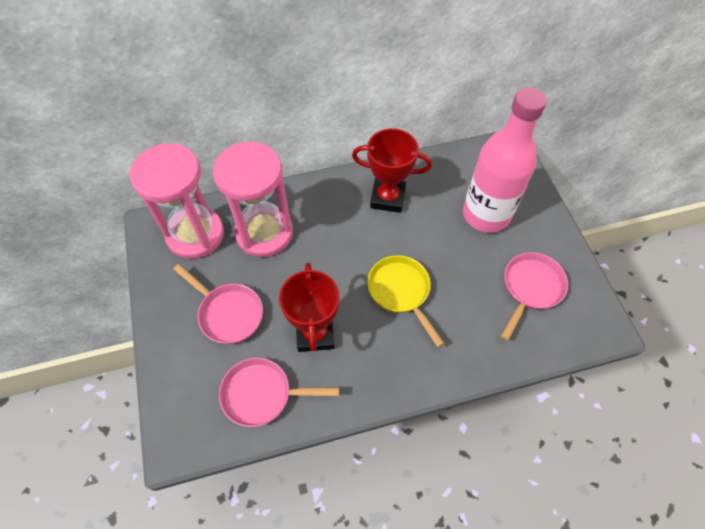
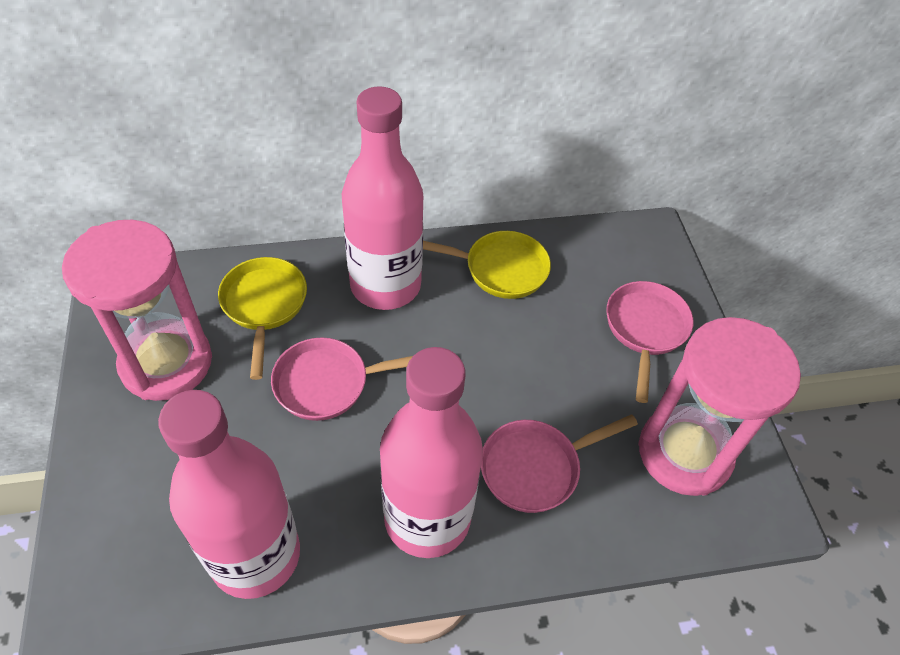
pink bottle: 1 -> 3
red trophy: 2 -> 0
yellow pan: 1 -> 2

